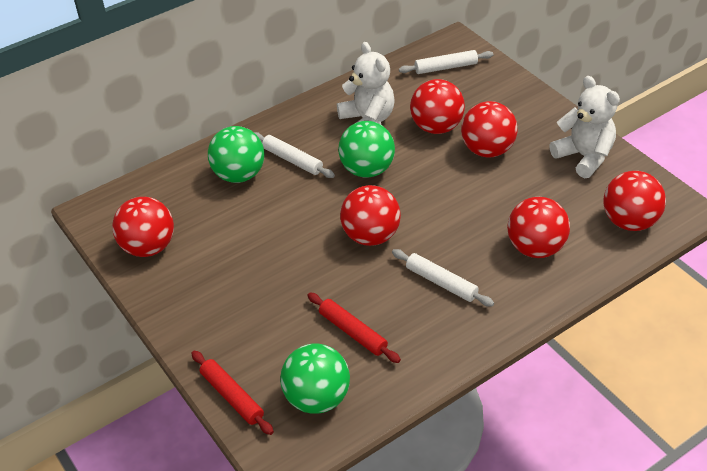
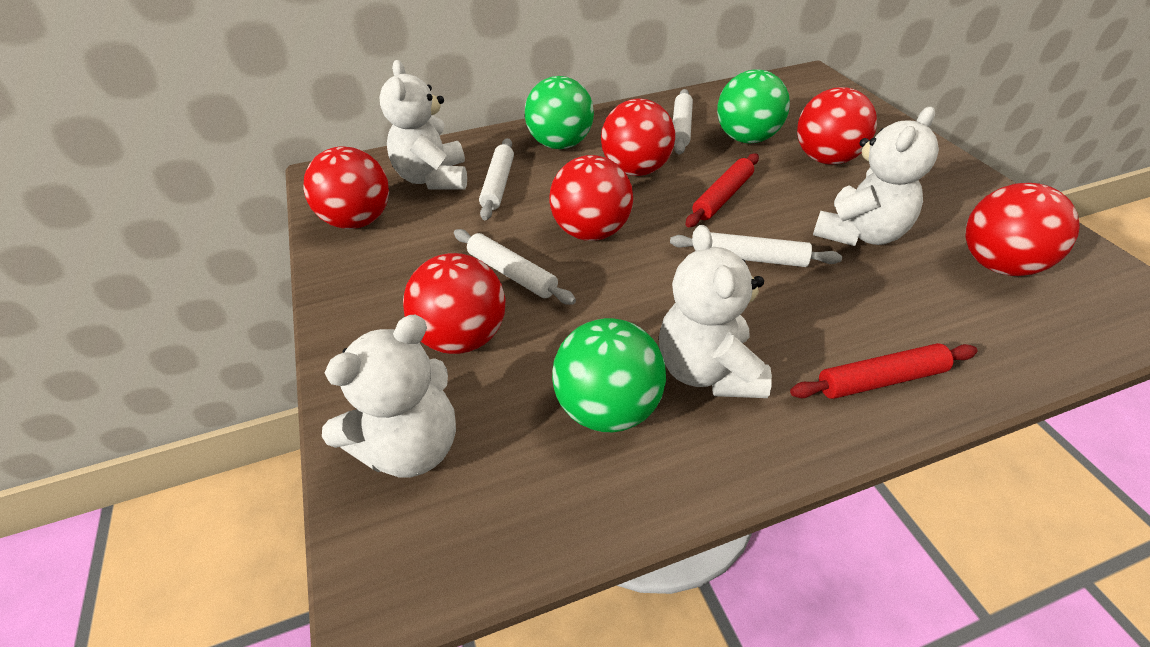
white rolling pin: 3 -> 4
white teddy bear: 2 -> 4

